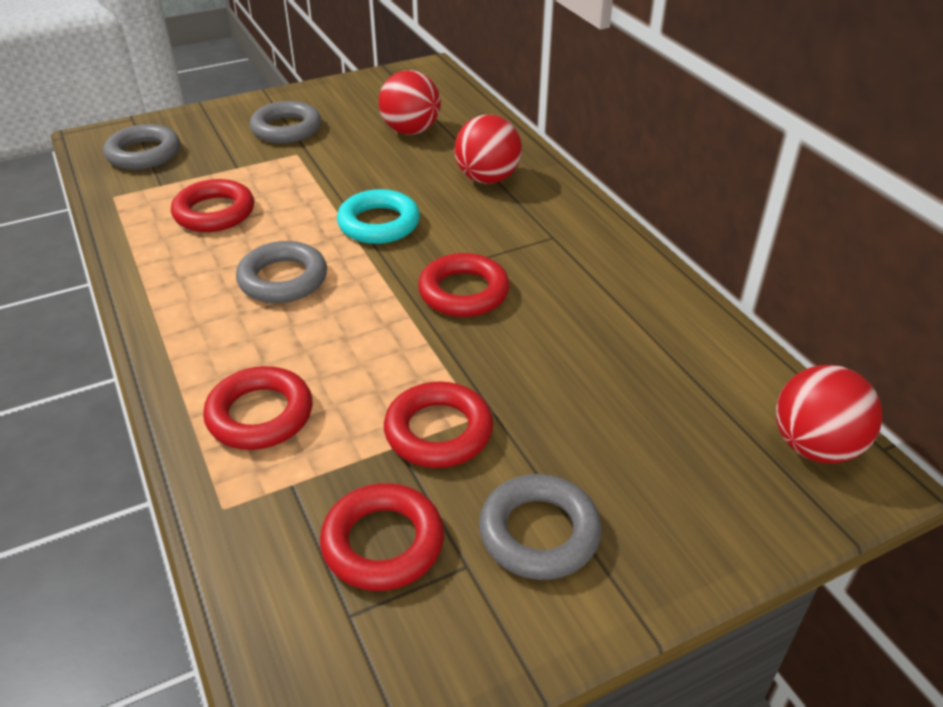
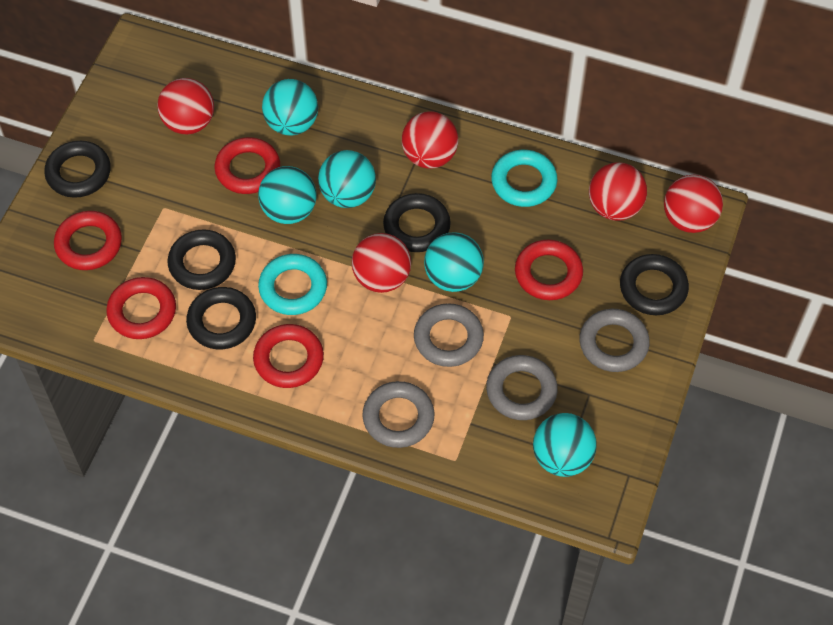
black ring: 0 -> 5
red ball: 3 -> 5
turquoise ball: 0 -> 5
turquoise ring: 1 -> 2

